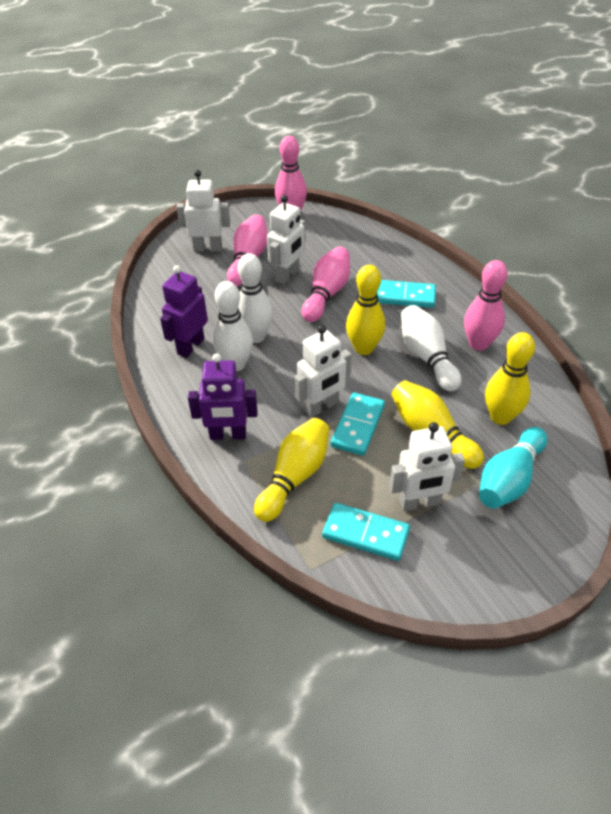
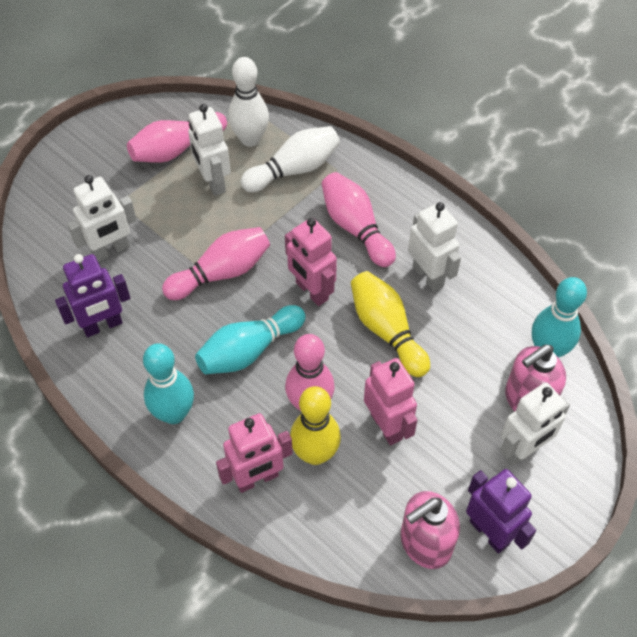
pink robot: 0 -> 3
pink soap dispenser: 0 -> 2
turquoise bowling pin: 1 -> 3
turquoise domino: 3 -> 0
white bowling pin: 3 -> 2
yellow bowling pin: 4 -> 2

